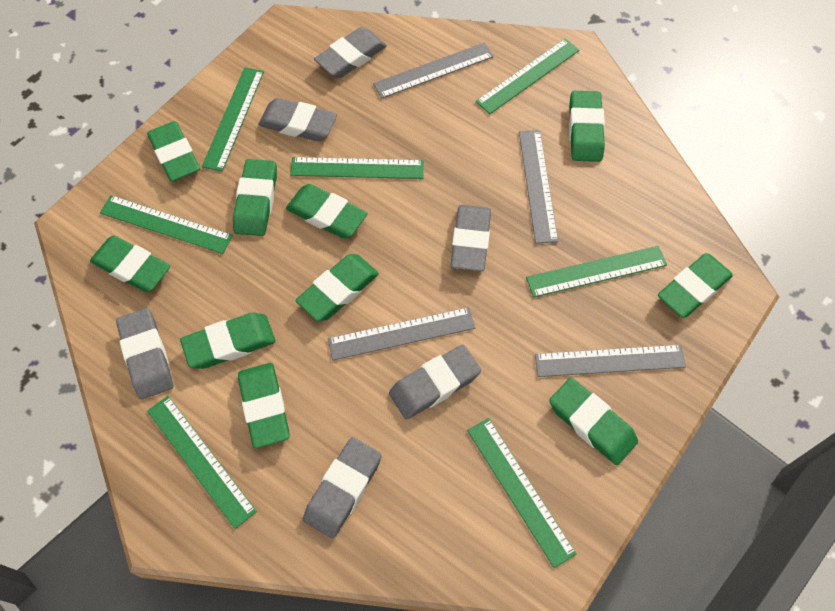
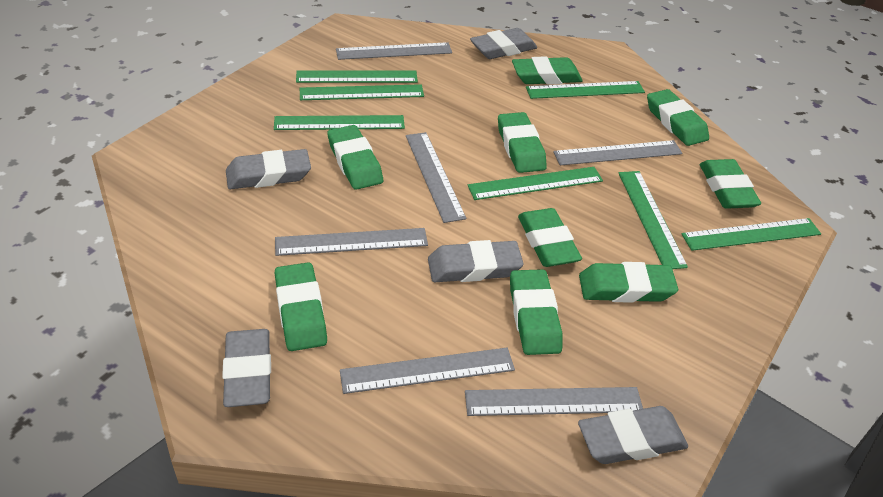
green eraser: 10 -> 9
grey eraser: 6 -> 5
grey ruler: 4 -> 6

